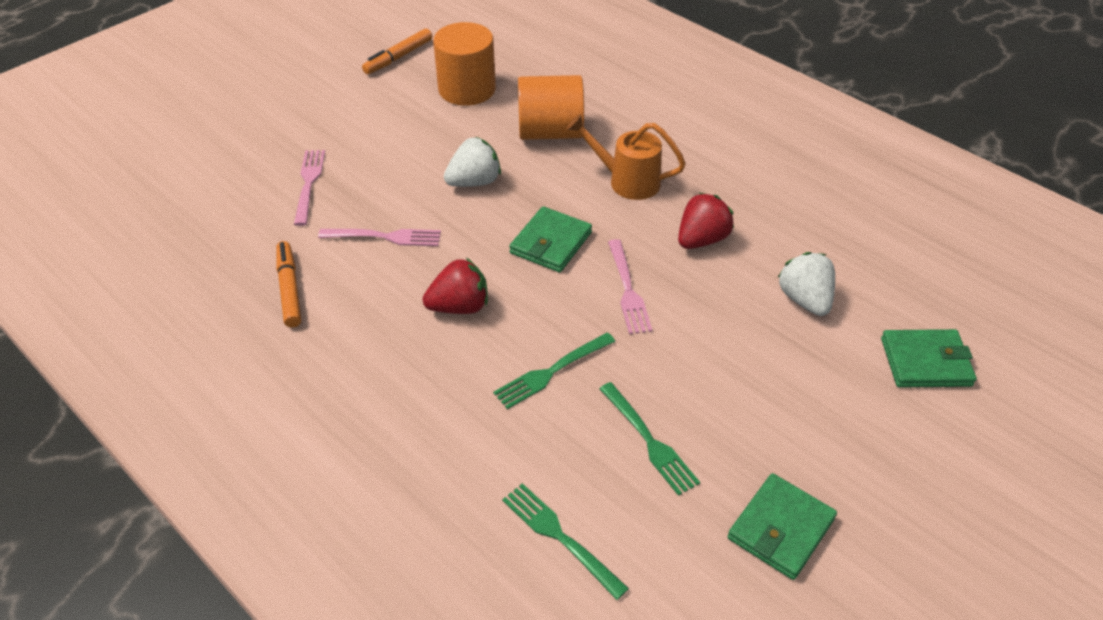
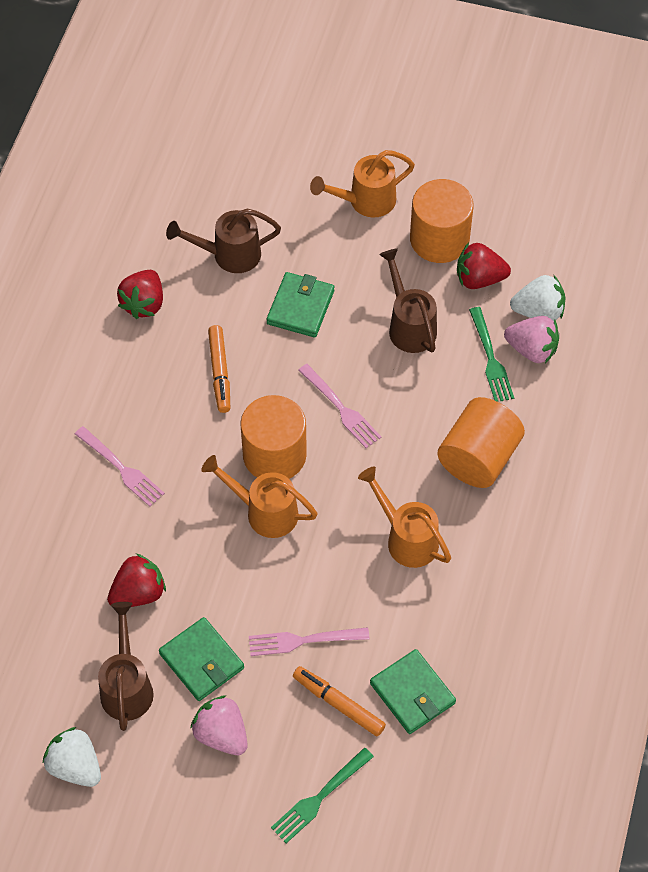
brown watering can: 0 -> 3
green fork: 3 -> 2
orange cylinder: 2 -> 3
orange watering can: 1 -> 3
pink strawberry: 0 -> 2
red strawberry: 2 -> 3

